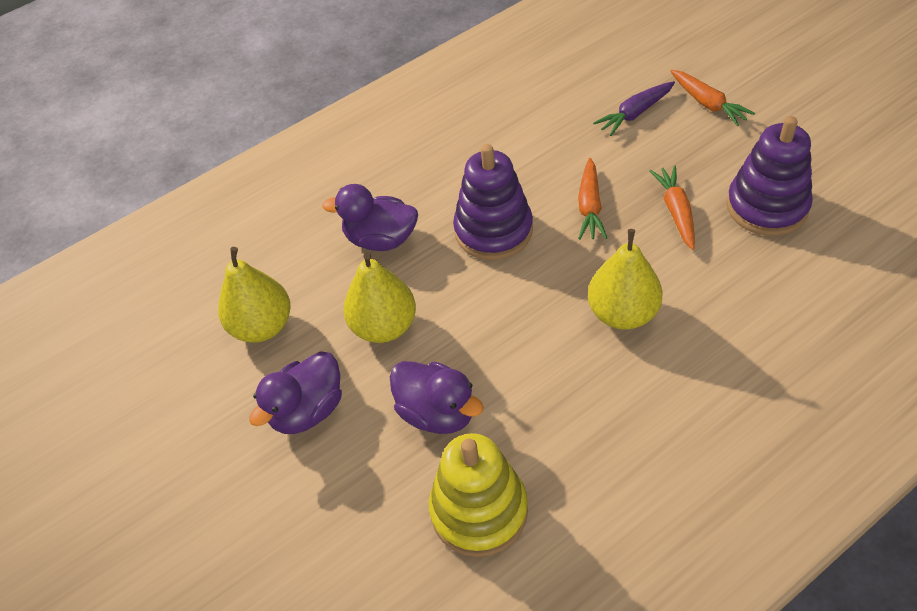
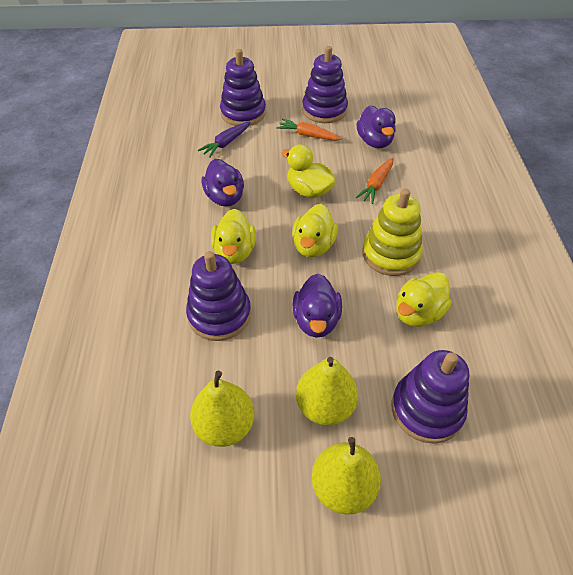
orange carrot: 3 -> 2
purple stacking toy: 2 -> 4
yellow duck: 0 -> 4

